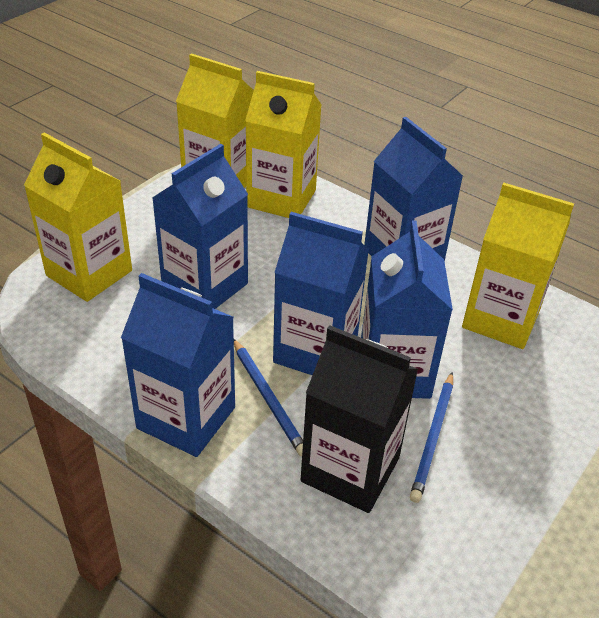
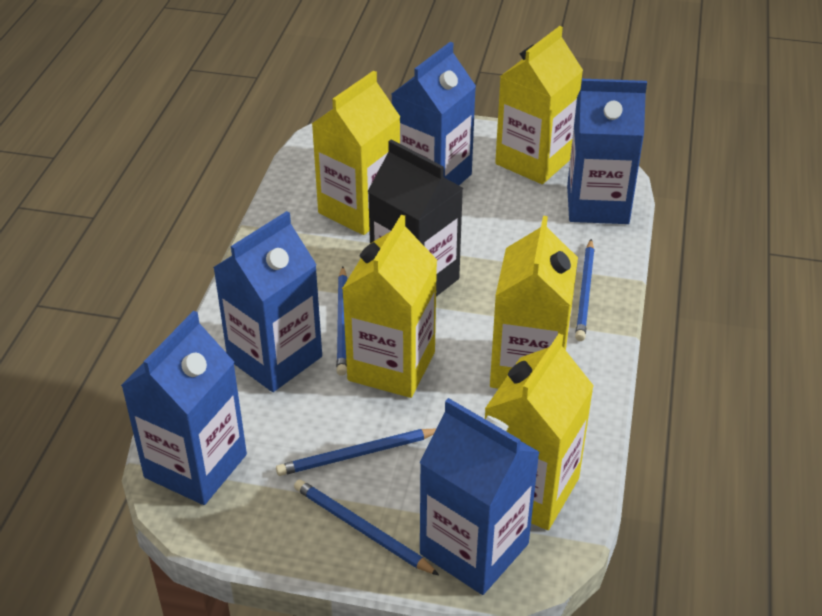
blue pencil: 2 -> 4
yellow carton: 4 -> 5

